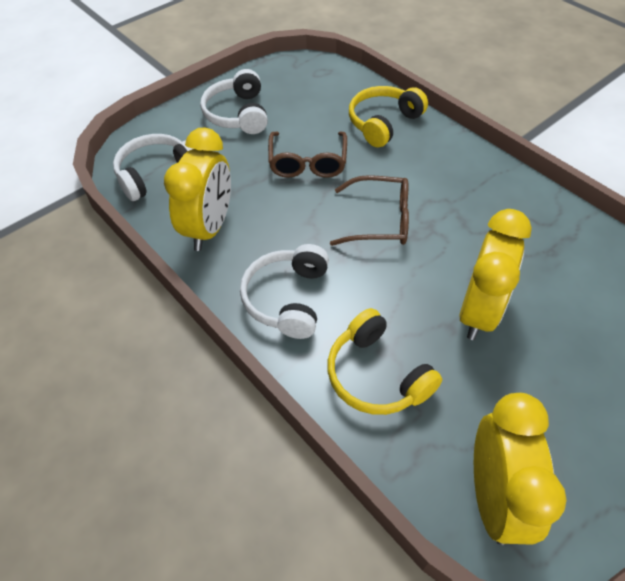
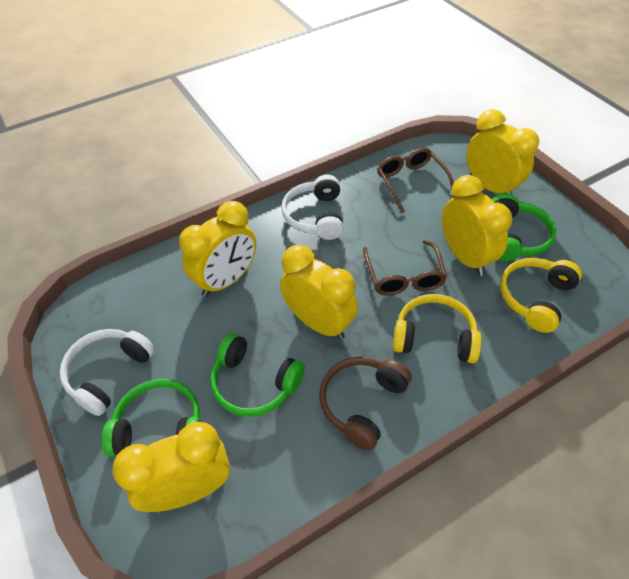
brown headphones: 0 -> 1
green headphones: 0 -> 3
white headphones: 3 -> 2
yellow clock: 3 -> 5

